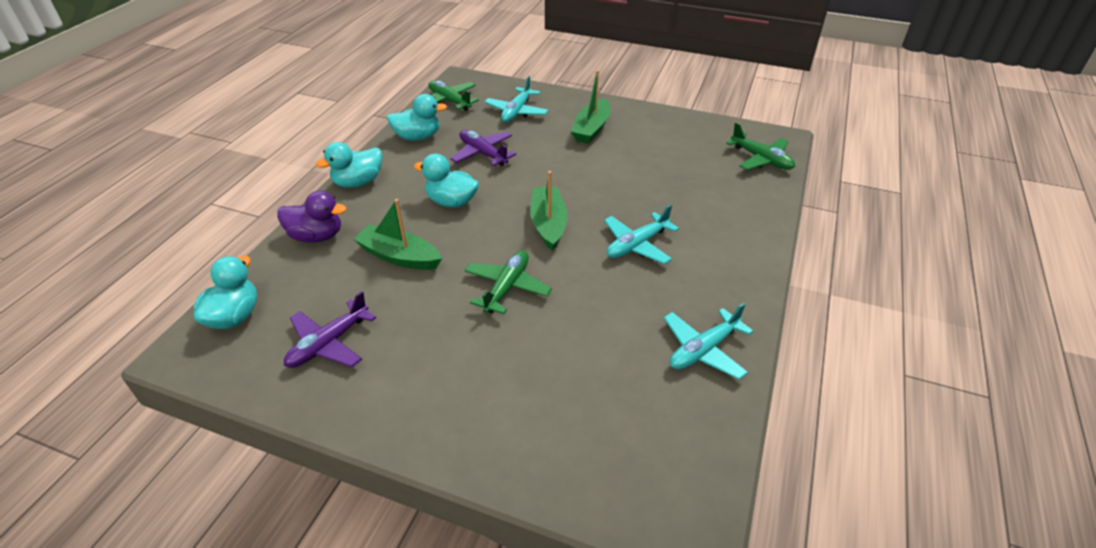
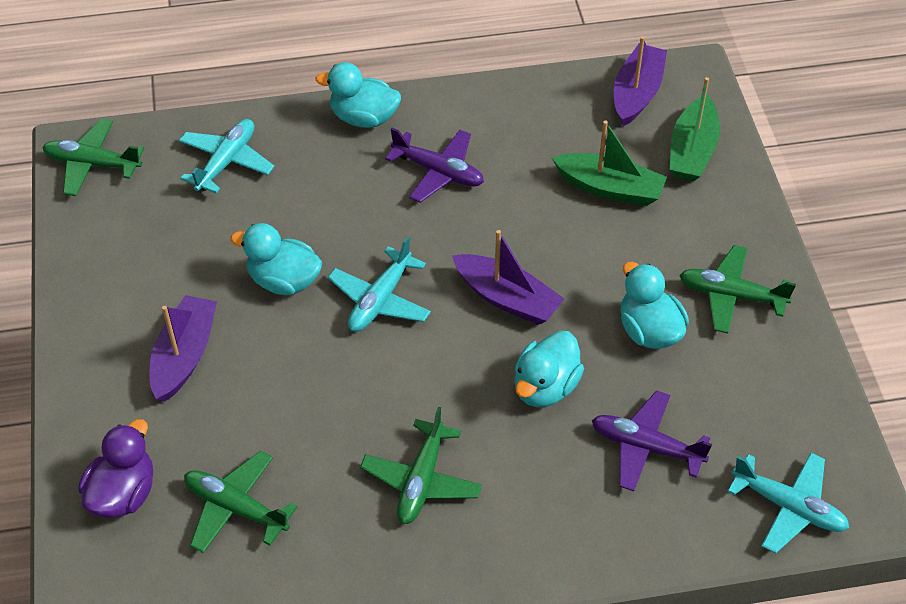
green boat: 3 -> 2
green plane: 3 -> 4
purple boat: 0 -> 3

